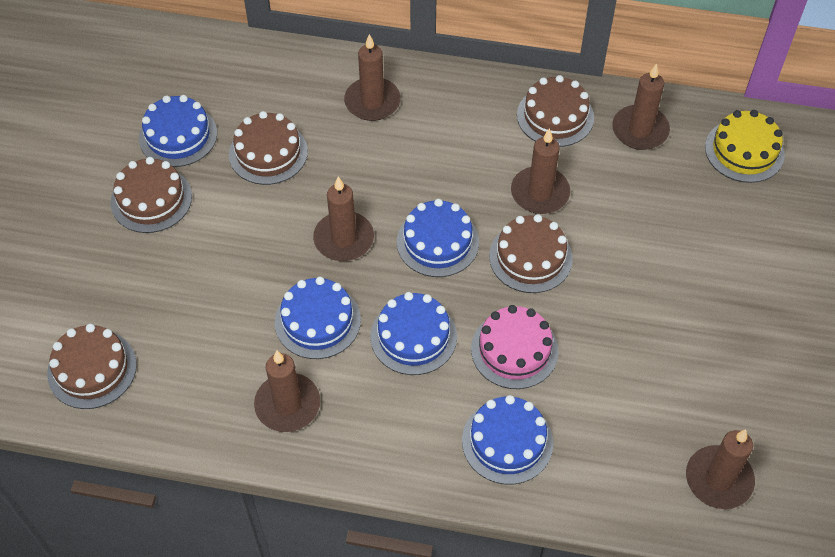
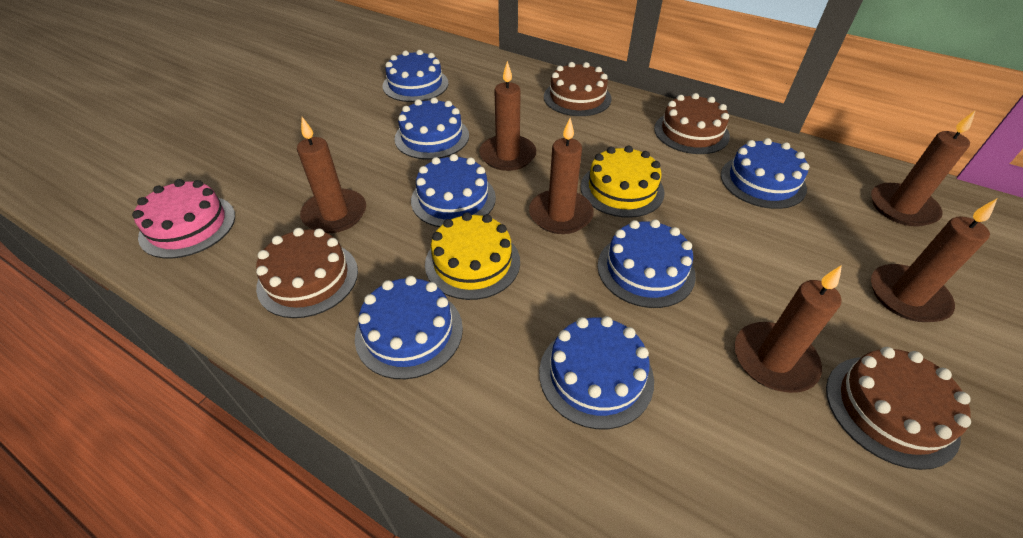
blue cake: 5 -> 7
brown cake: 5 -> 4
yellow cake: 1 -> 2

